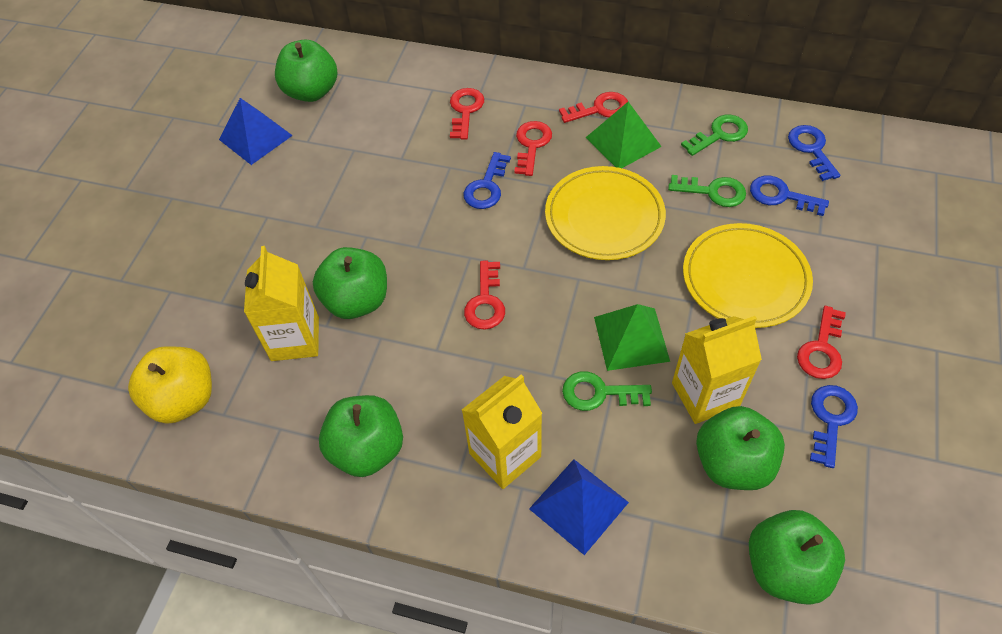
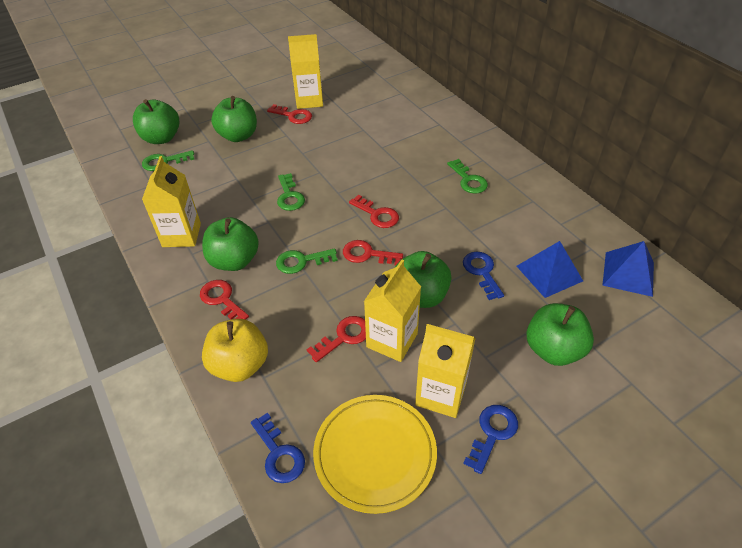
blue key: 4 -> 3
green key: 3 -> 4
green pyramid: 2 -> 0
yellow carton: 3 -> 4
yellow plate: 2 -> 1

